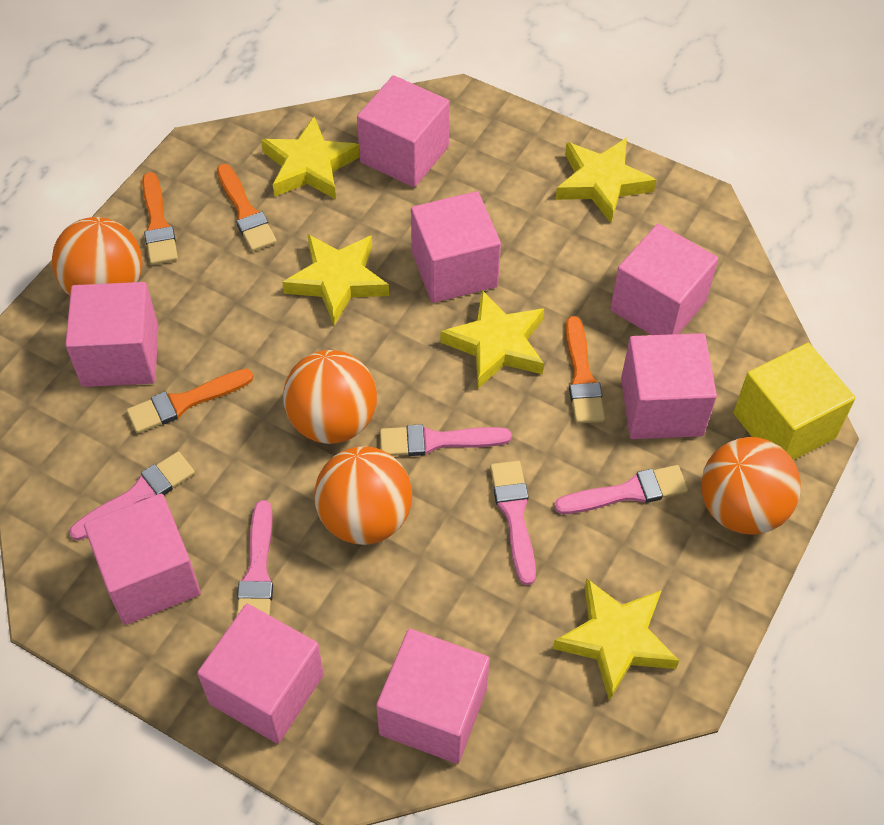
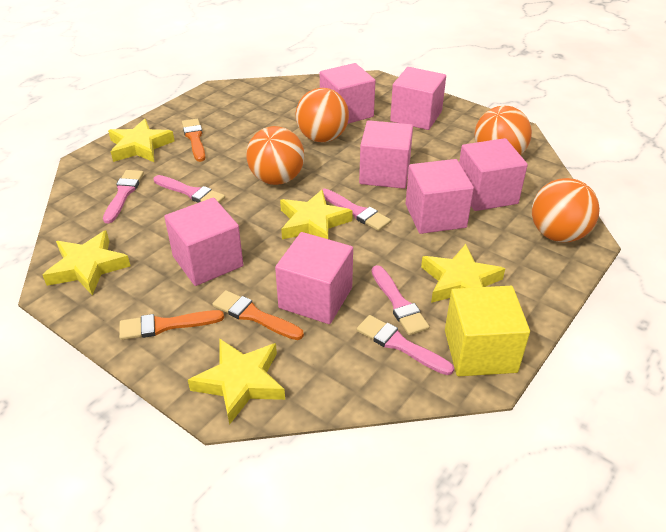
orange brush: 4 -> 3
pink cube: 8 -> 7

